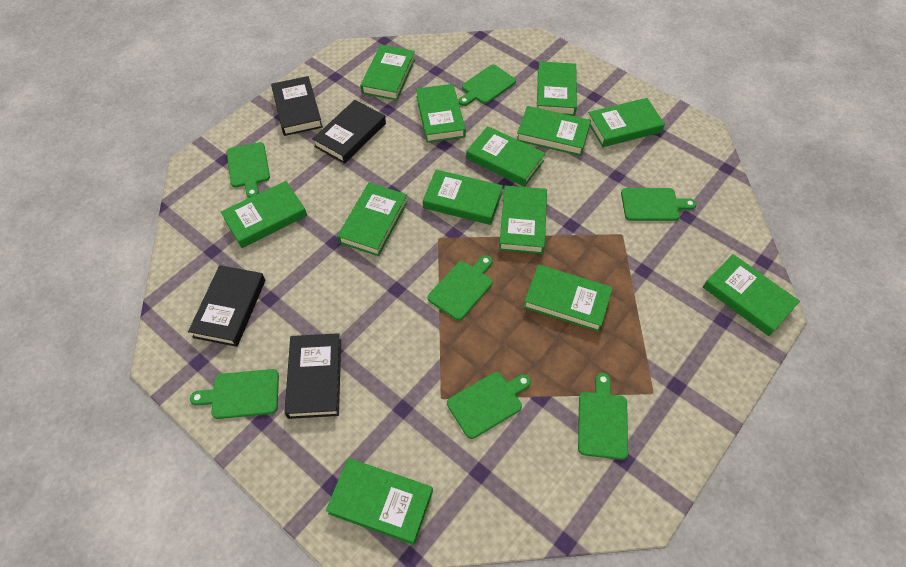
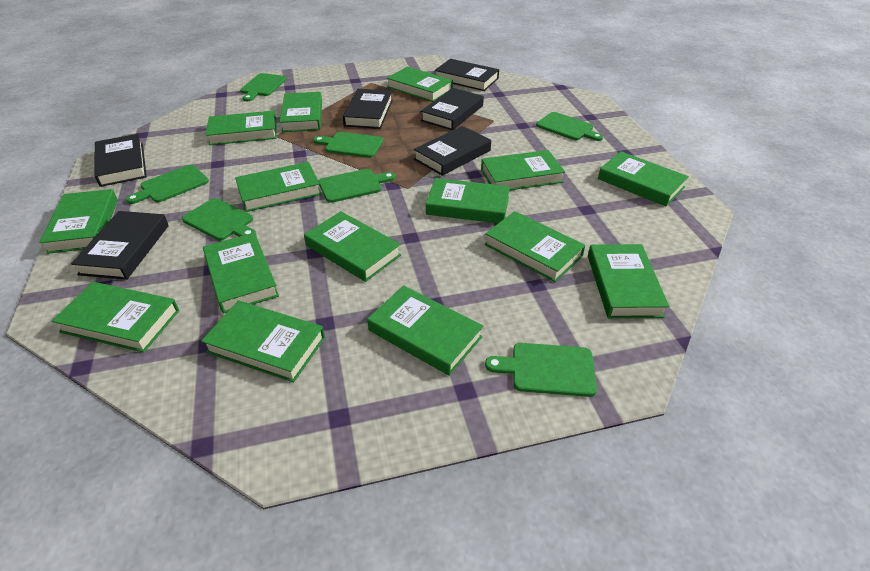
black book: 4 -> 6
green book: 13 -> 15

